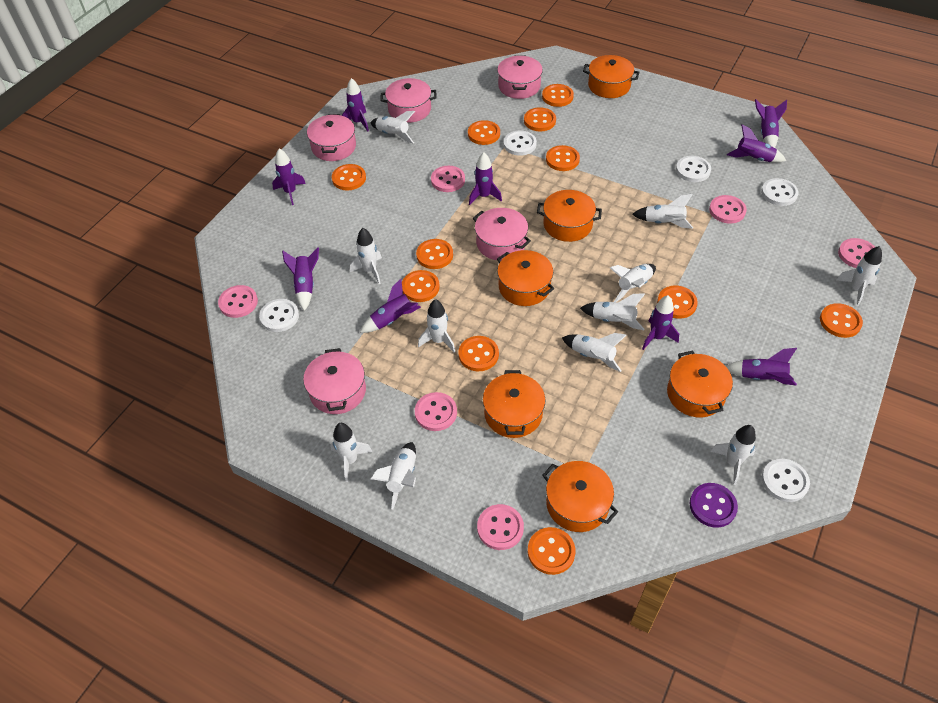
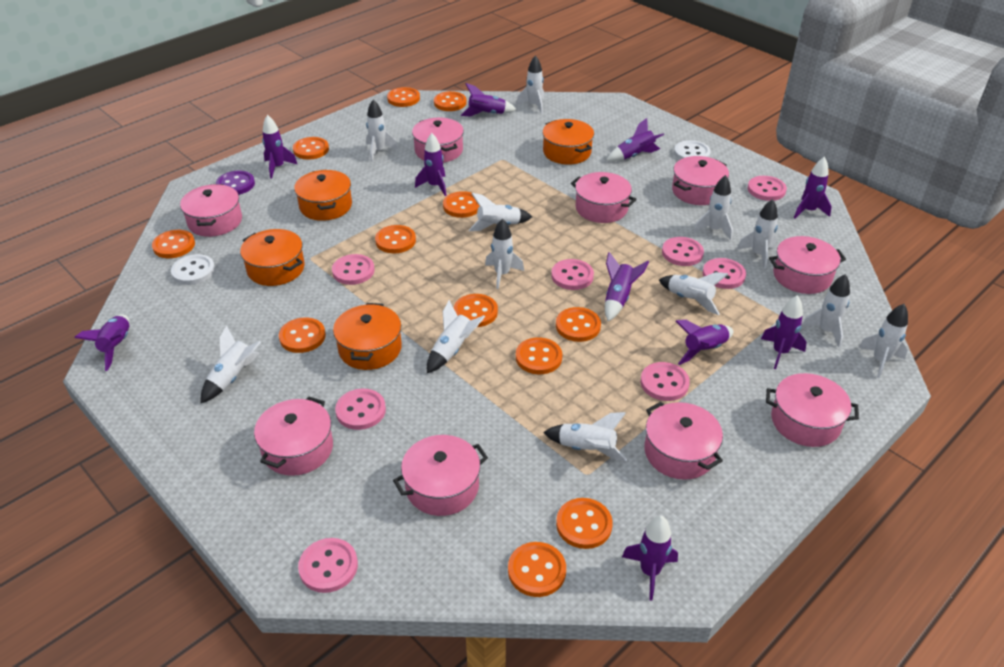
orange button: 11 -> 12
orange pot: 6 -> 4
pink button: 6 -> 8
pink pot: 5 -> 9
purple rocket: 9 -> 10
white button: 5 -> 2
white rocket: 11 -> 12

